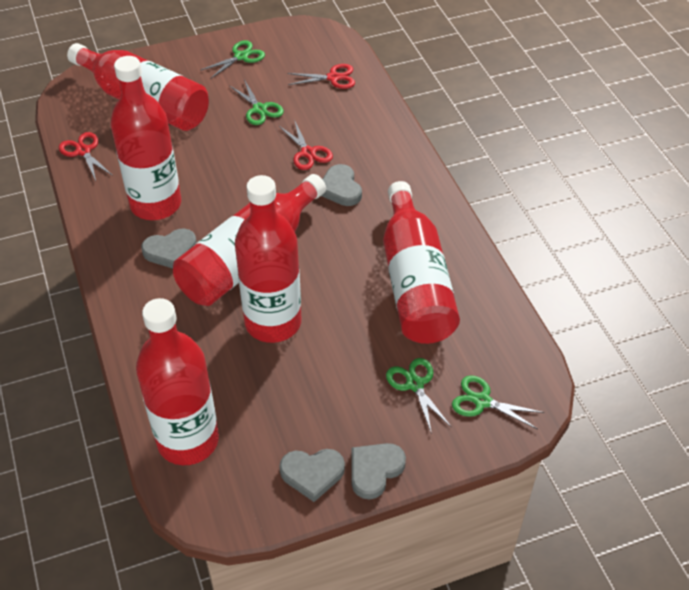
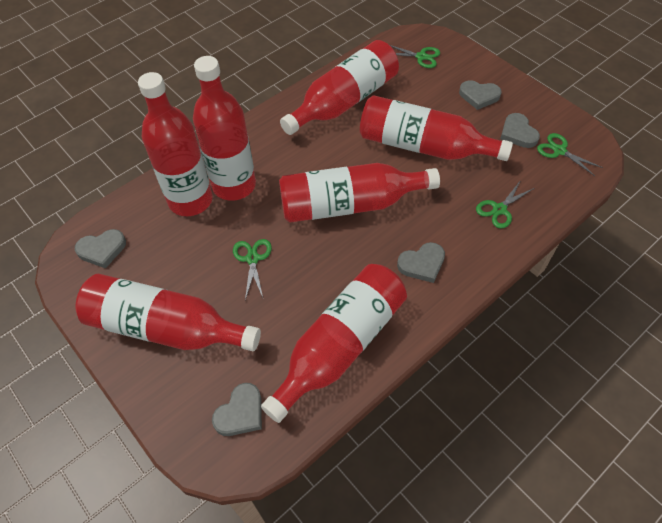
grey heart: 4 -> 5
red bottle: 6 -> 7
red scissors: 3 -> 0

